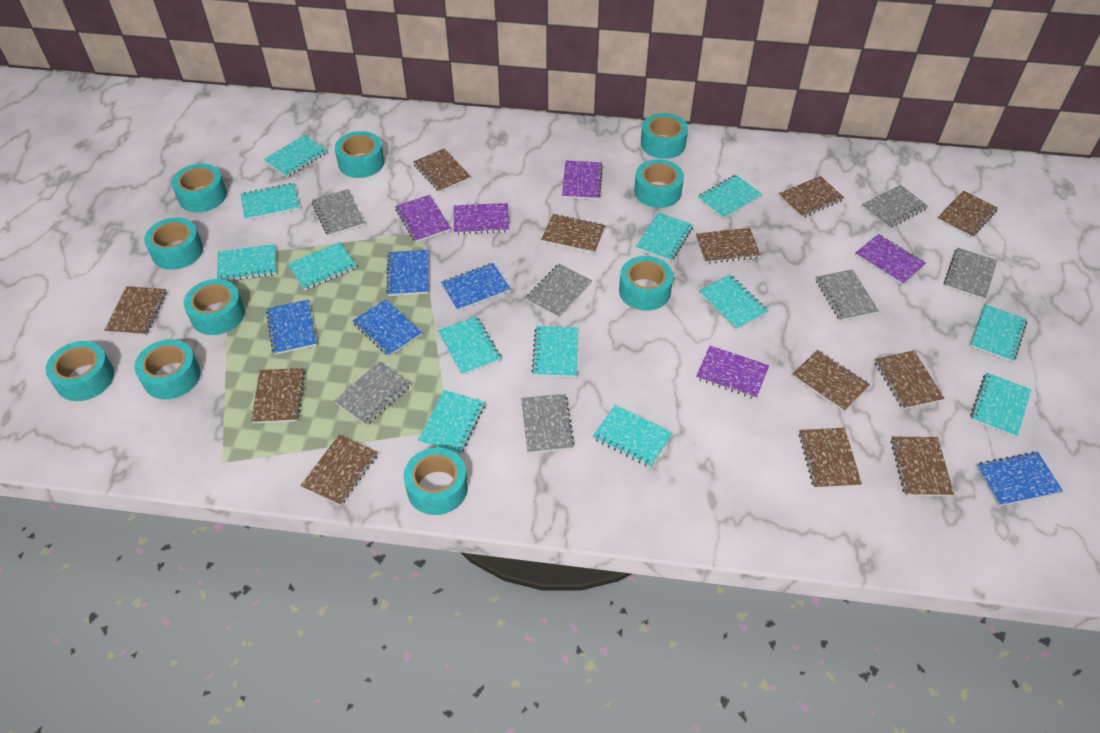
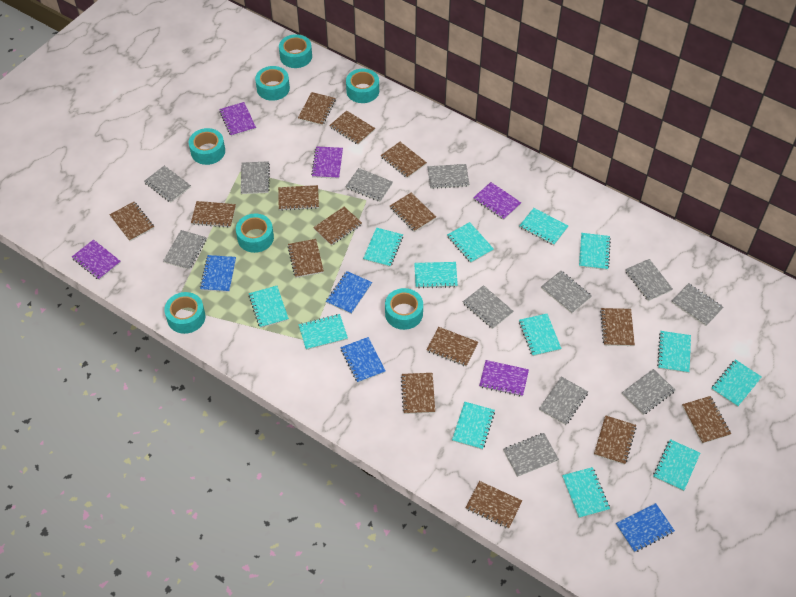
blue notebook: 5 -> 4
brown notebook: 12 -> 15
grey notebook: 7 -> 12
turquoise tape: 10 -> 7

